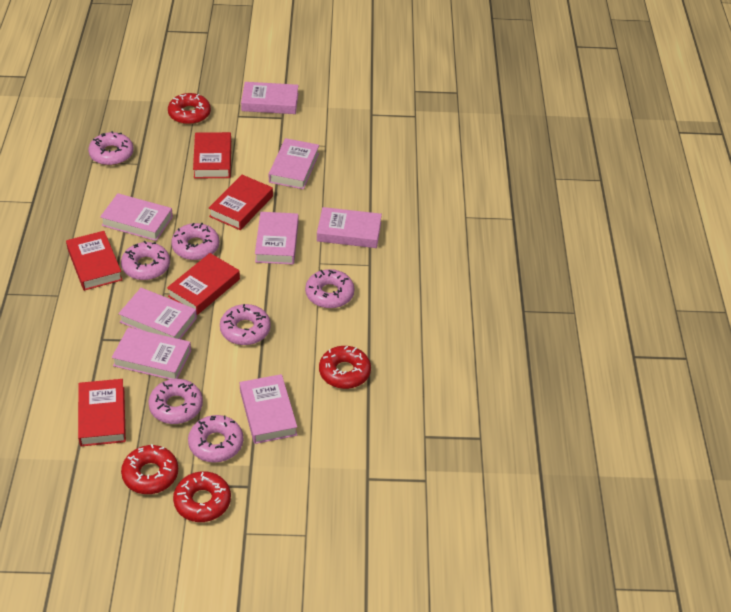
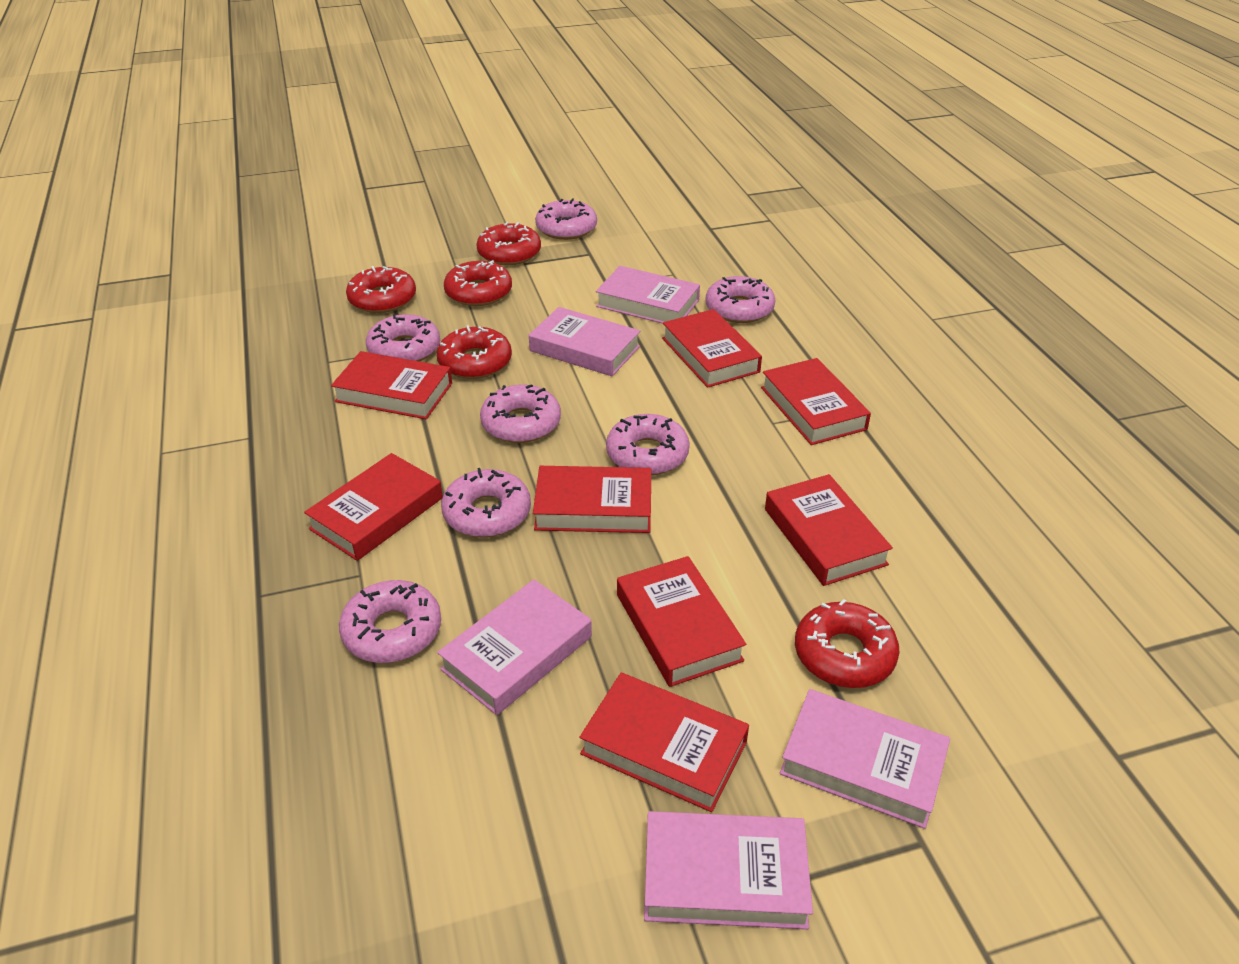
pink book: 8 -> 5
red book: 5 -> 8
red donut: 4 -> 5

